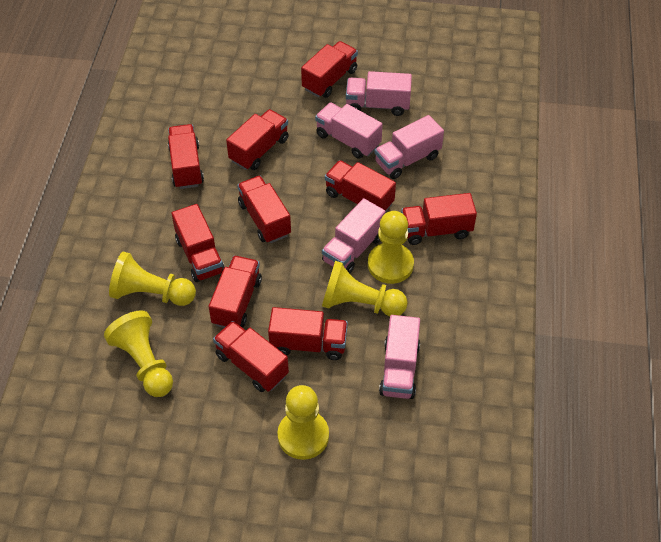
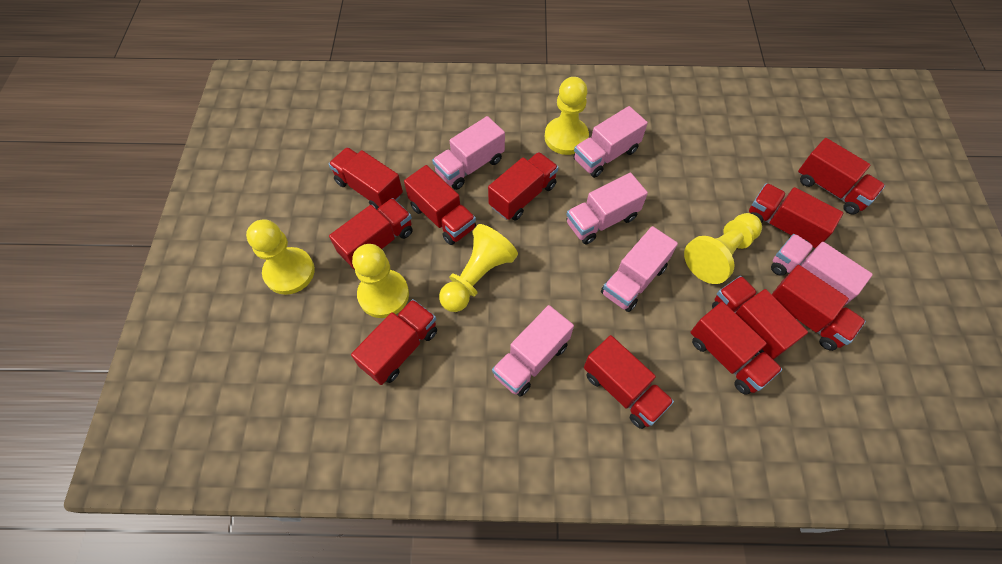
pink truck: 5 -> 6
red truck: 10 -> 11

